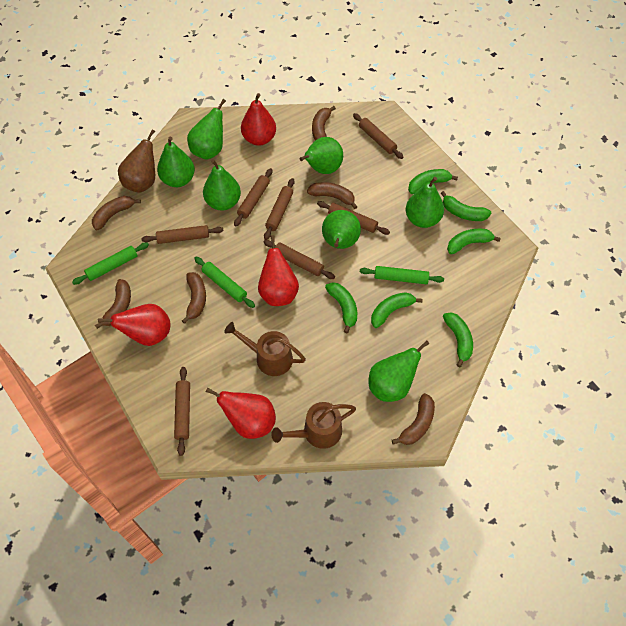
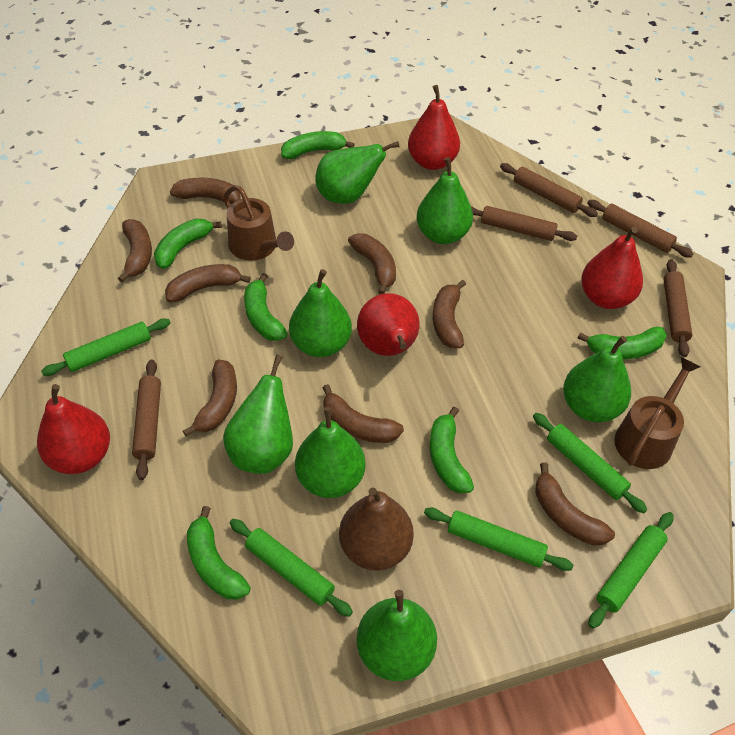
brown banana: 6 -> 8
brown rolling pin: 7 -> 5
green rolling pin: 3 -> 5

